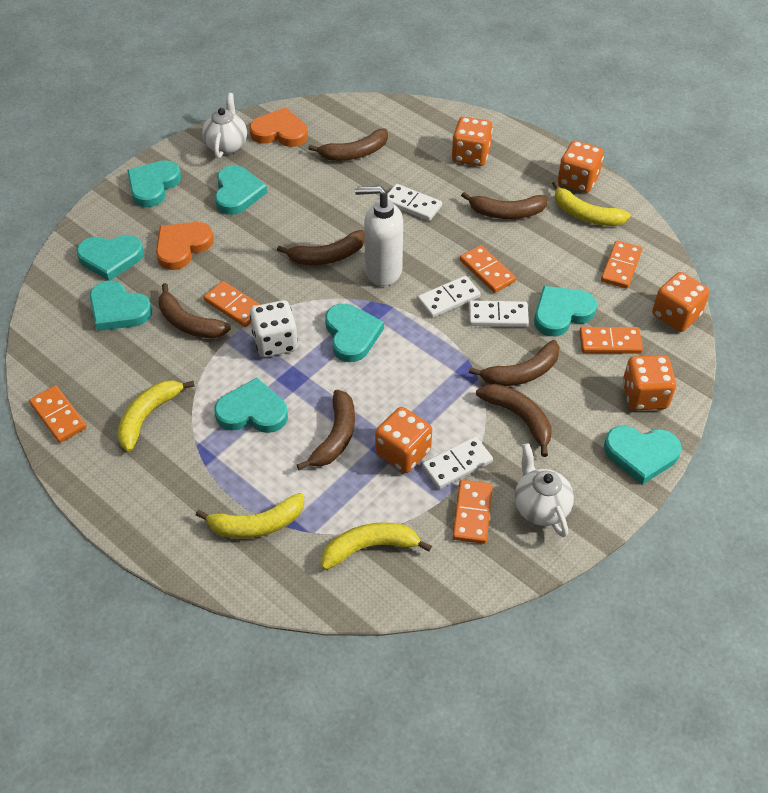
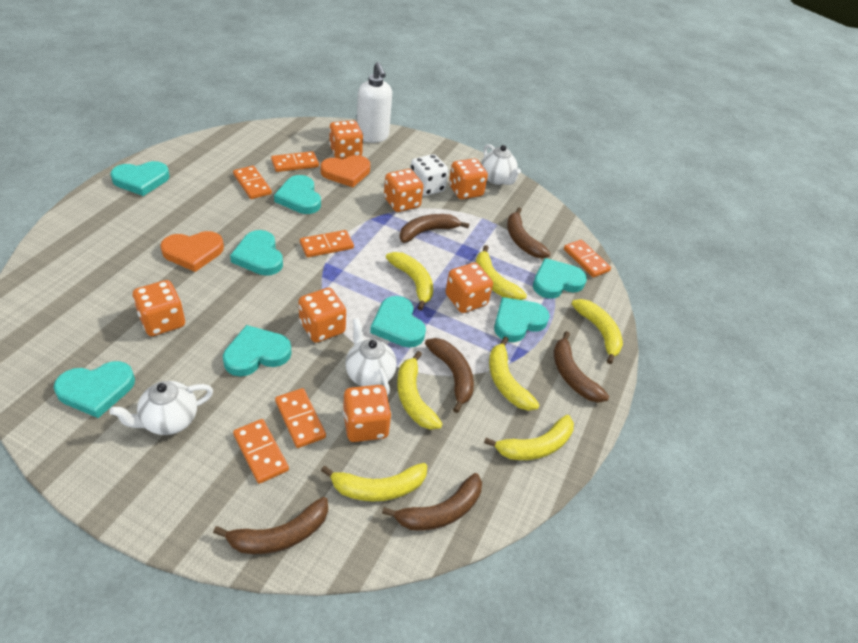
brown banana: 7 -> 6
orange dice: 5 -> 7
white domino: 4 -> 0
white teapot: 2 -> 3
yellow banana: 4 -> 7

